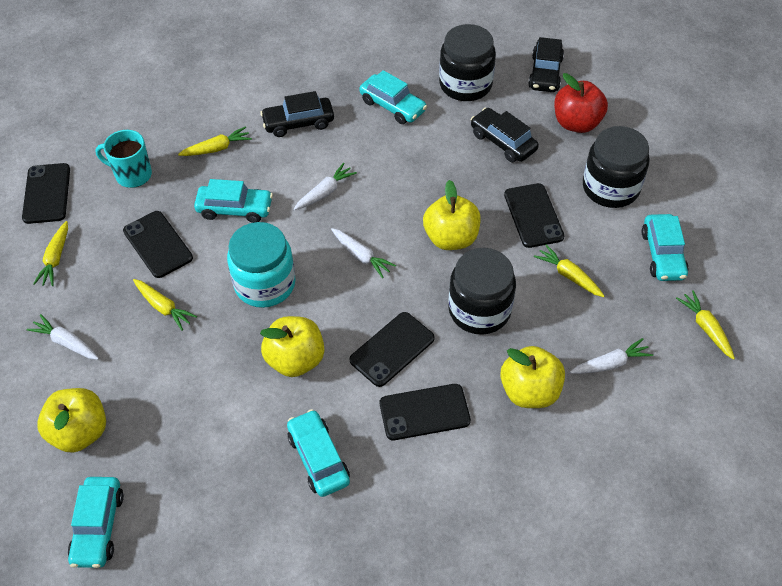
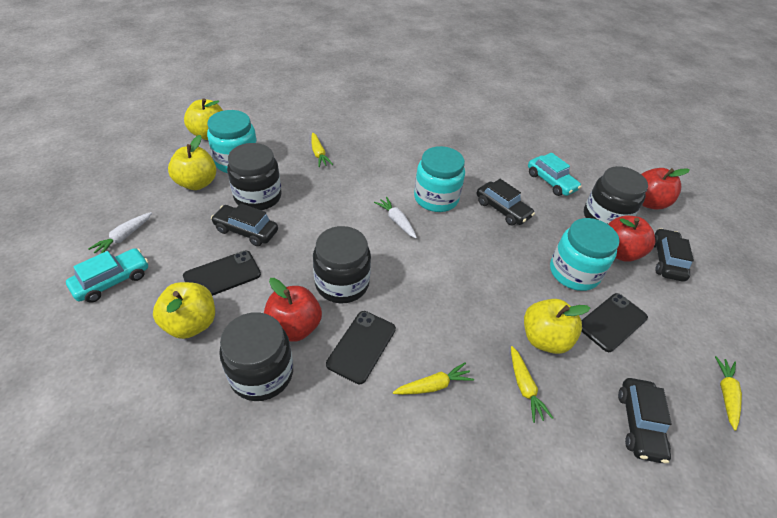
black car: 3 -> 4
black jar: 3 -> 4
black phone: 5 -> 3
red apple: 1 -> 3
turquoise car: 5 -> 2
turquoise jar: 1 -> 3
turquoise mug: 1 -> 0
white carrot: 4 -> 2
yellow carrot: 5 -> 4

